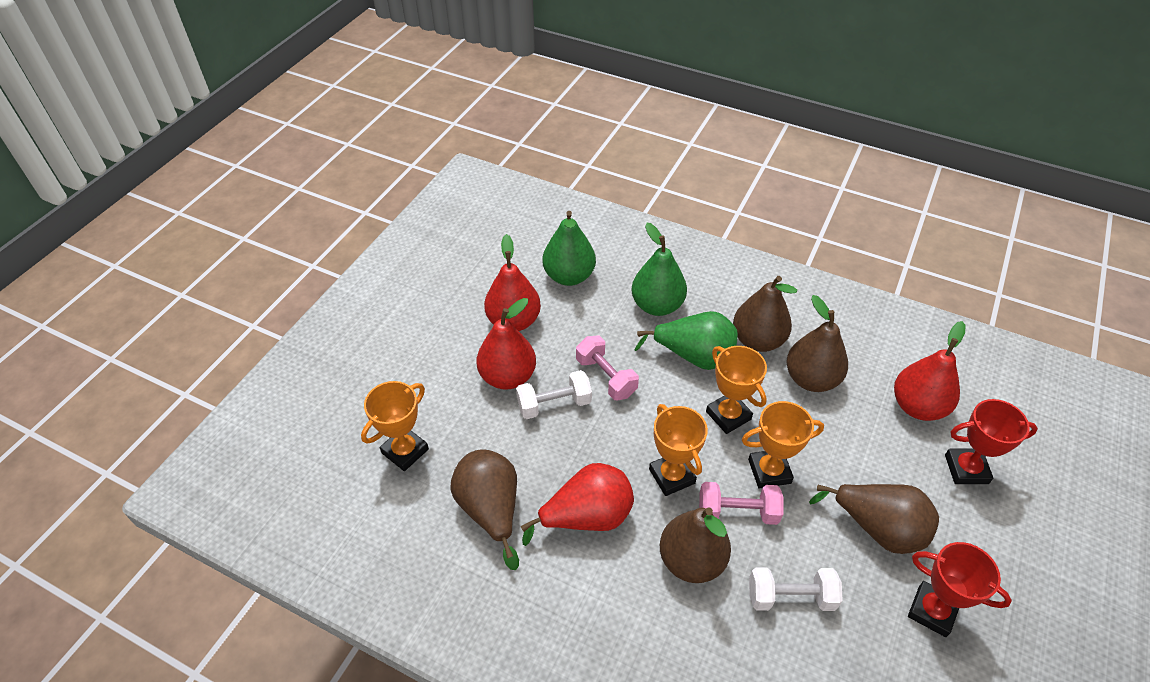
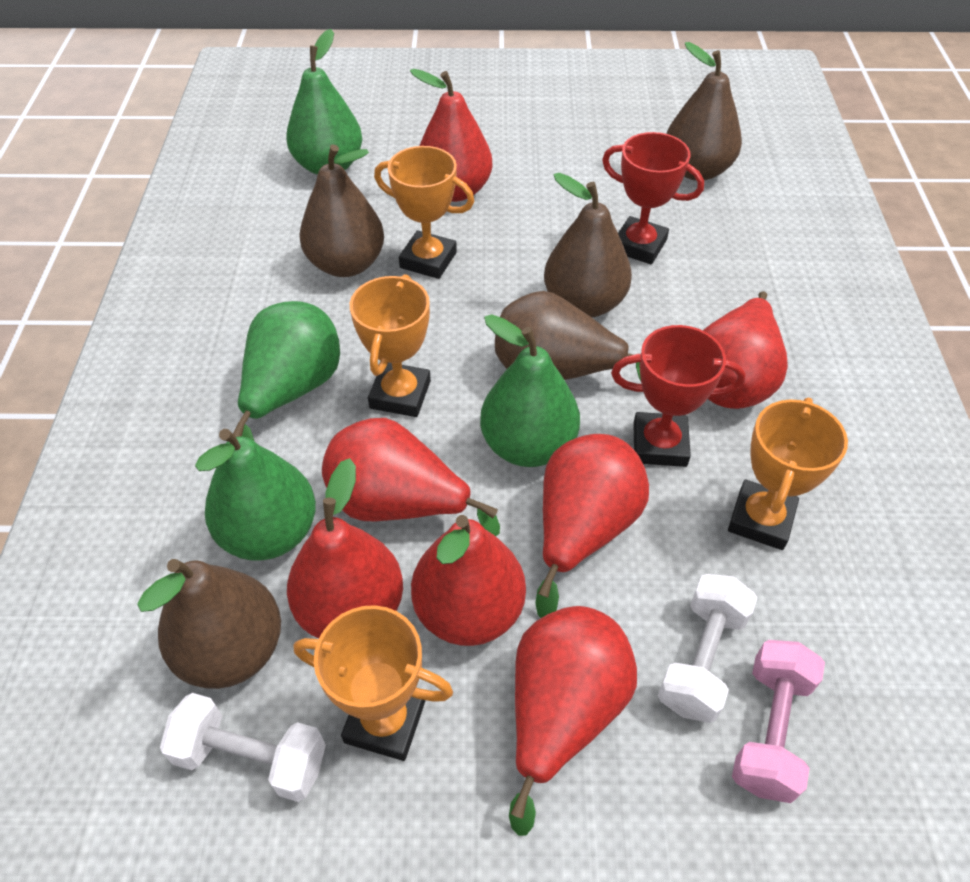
green pear: 3 -> 4
pink dumbbell: 2 -> 1
red pear: 4 -> 7

